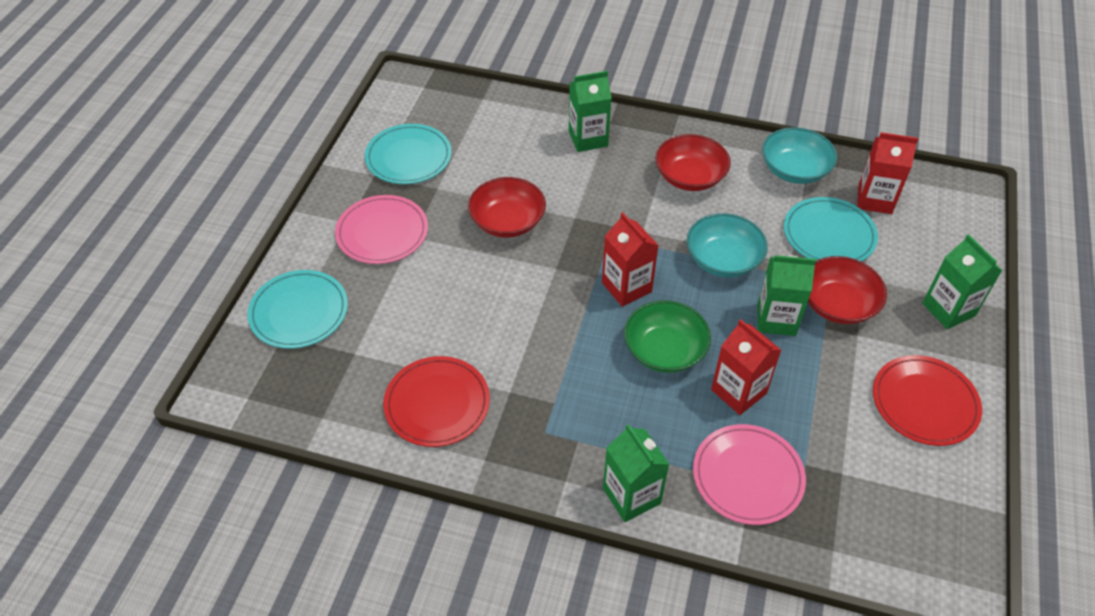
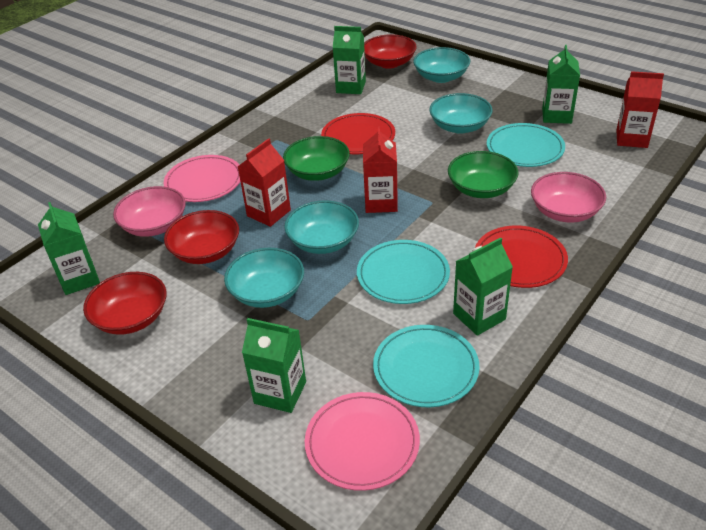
green bowl: 1 -> 2
green carton: 4 -> 5
pink bowl: 0 -> 2
turquoise bowl: 2 -> 4

